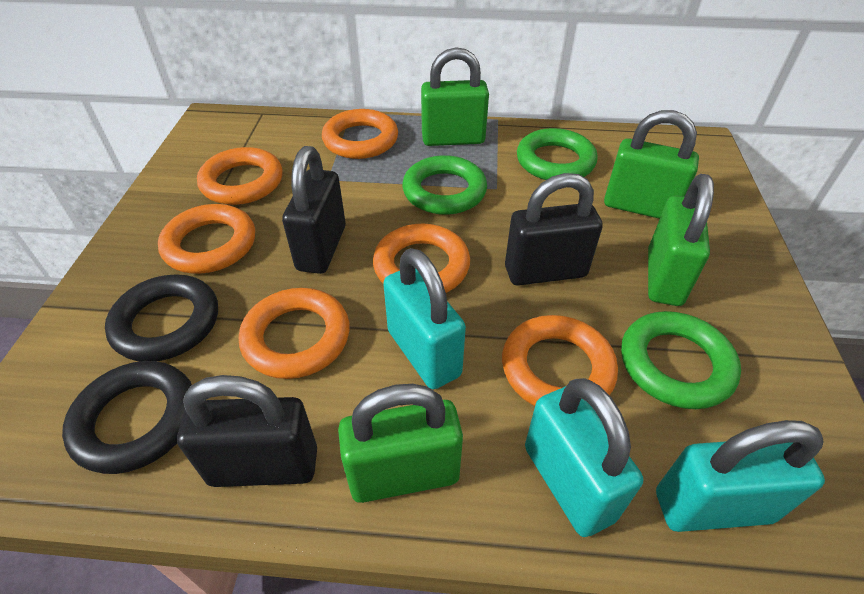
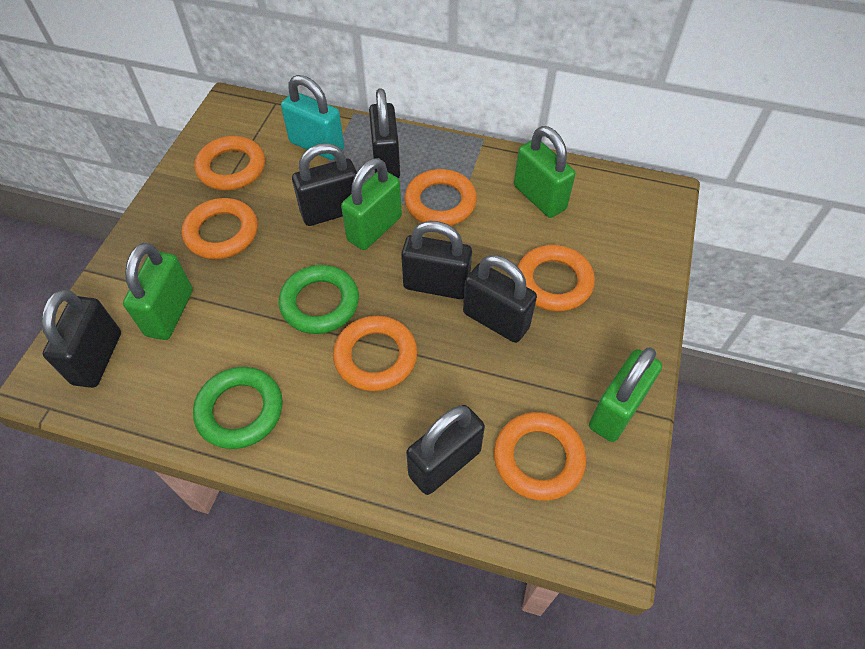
black padlock: 3 -> 6
black ring: 2 -> 0
green ring: 3 -> 2
turquoise padlock: 3 -> 1

